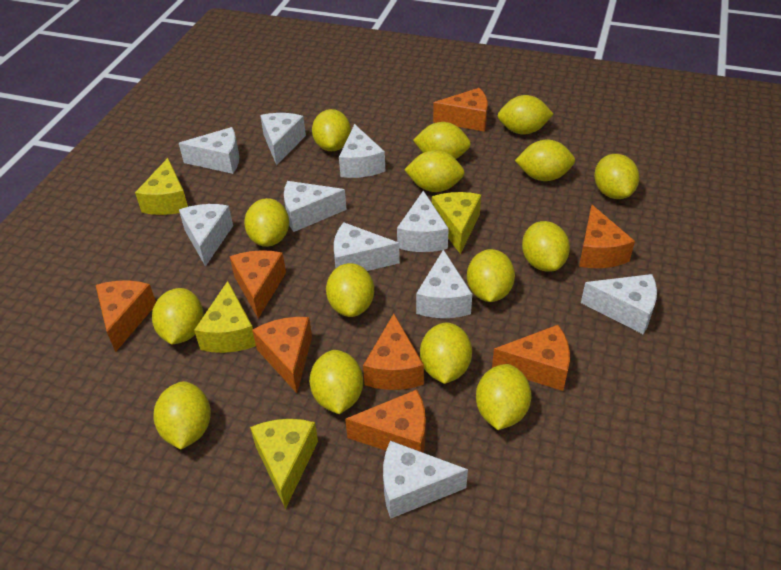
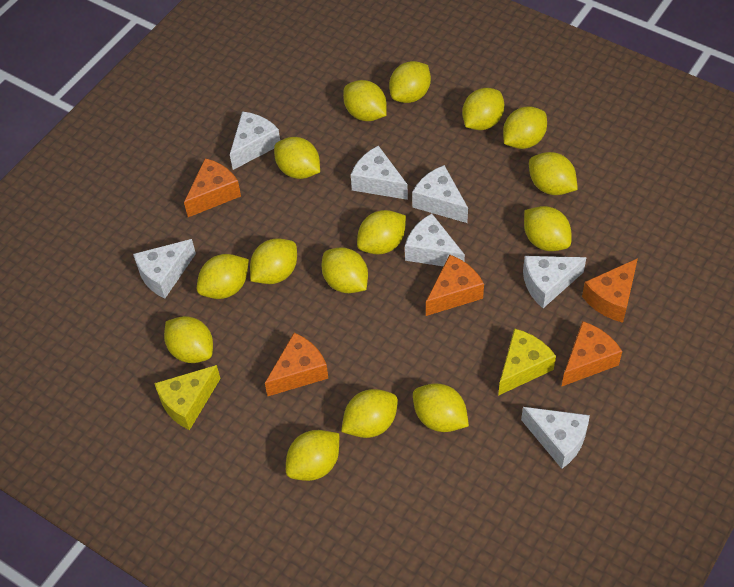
orange cheese: 8 -> 5
white cheese: 10 -> 7
yellow cheese: 4 -> 2

